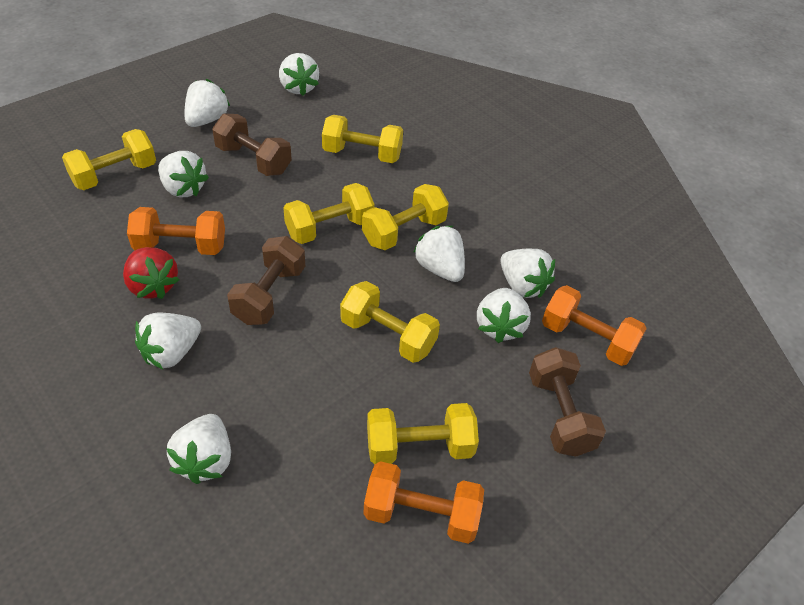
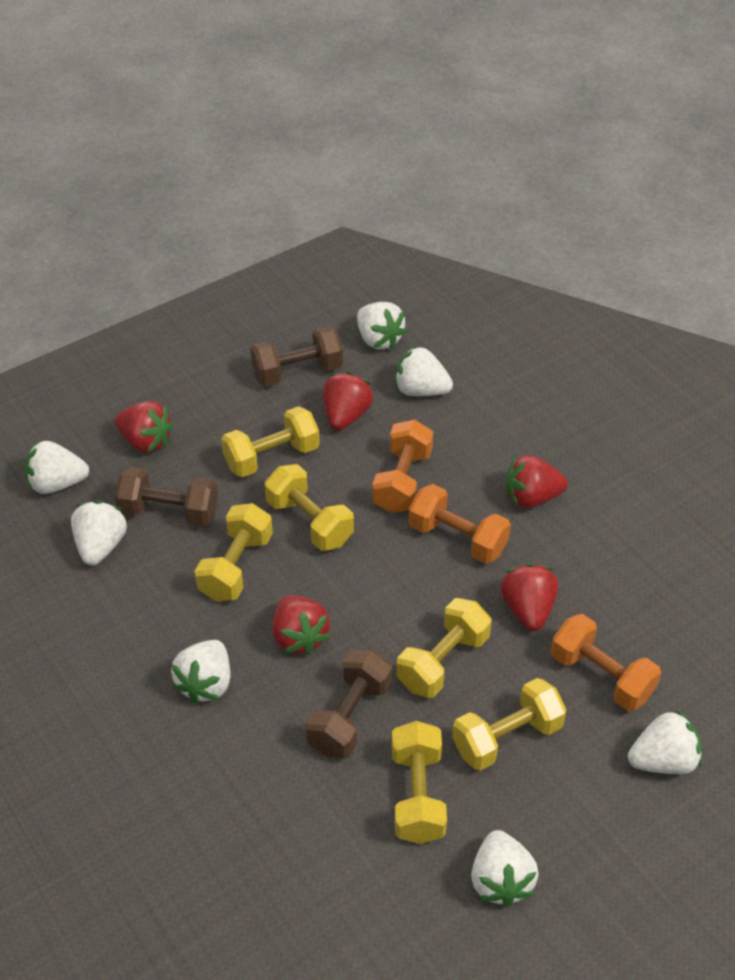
red strawberry: 1 -> 5
white strawberry: 8 -> 7

